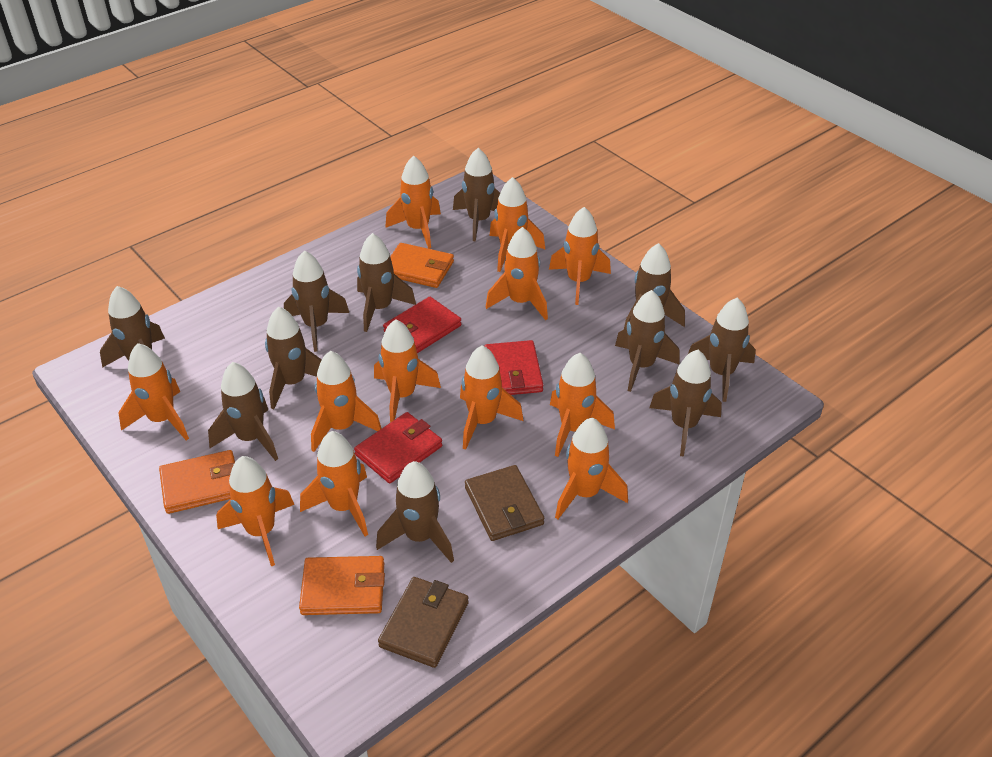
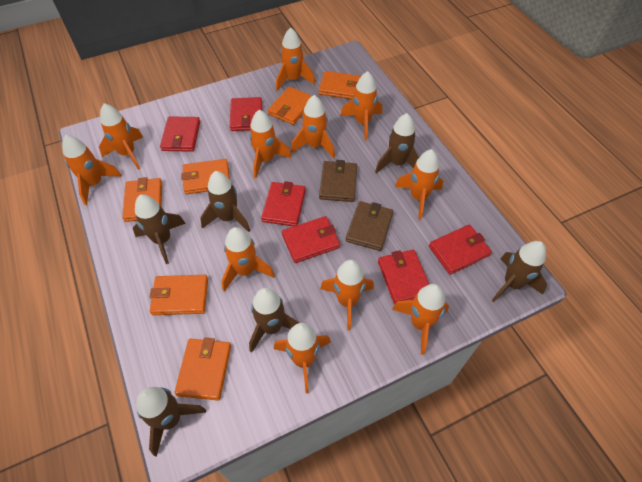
brown rocket: 11 -> 6
orange rocket: 12 -> 11
orange wallet: 3 -> 6
red wallet: 3 -> 6

